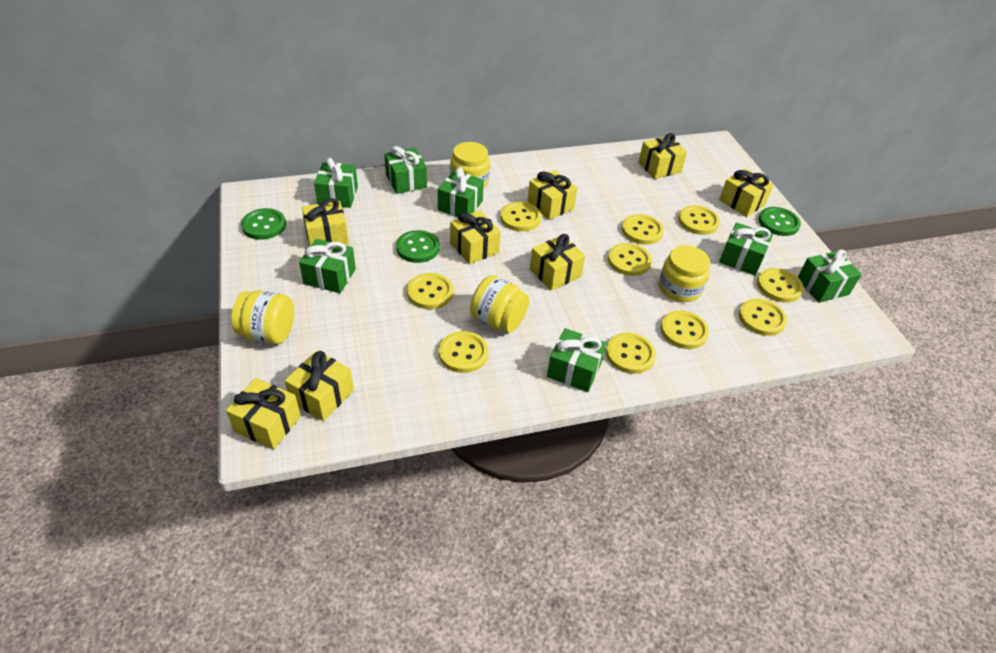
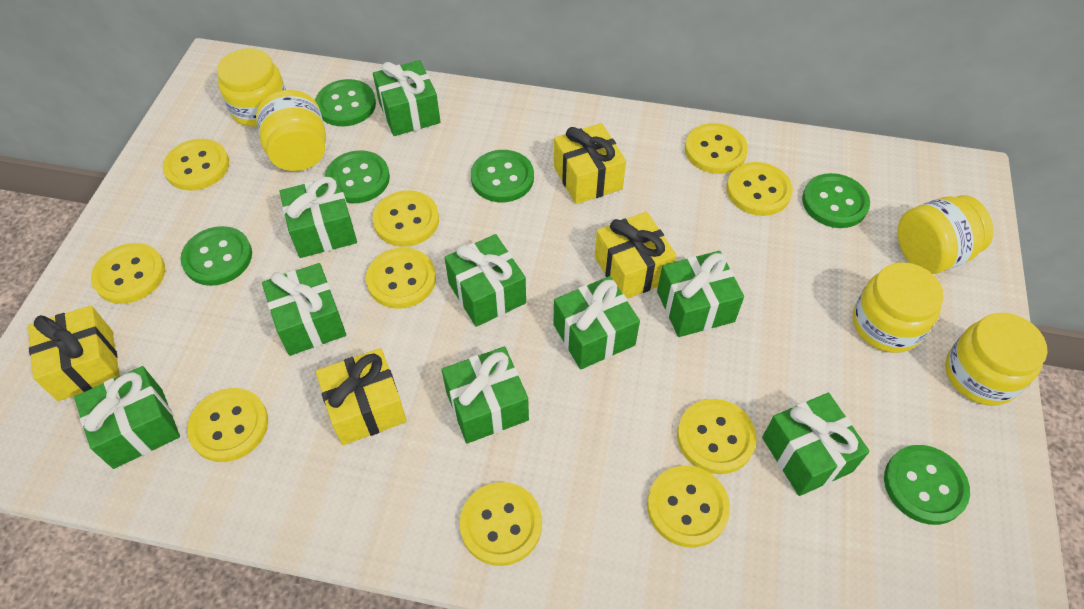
green button: 3 -> 6
green gift: 7 -> 9
yellow gift: 8 -> 4
yellow jar: 4 -> 5

